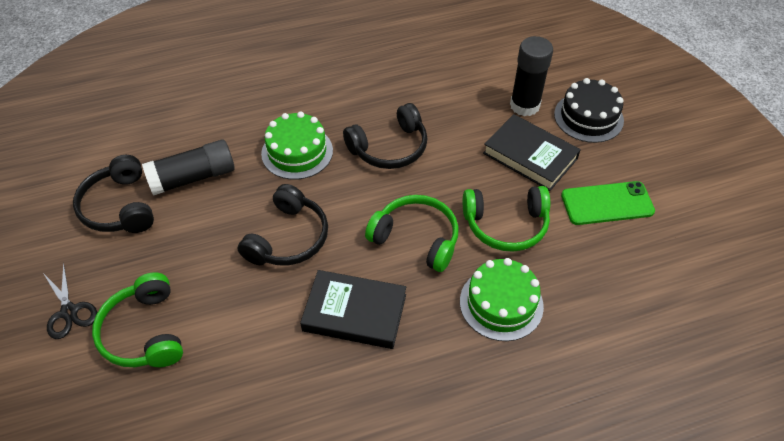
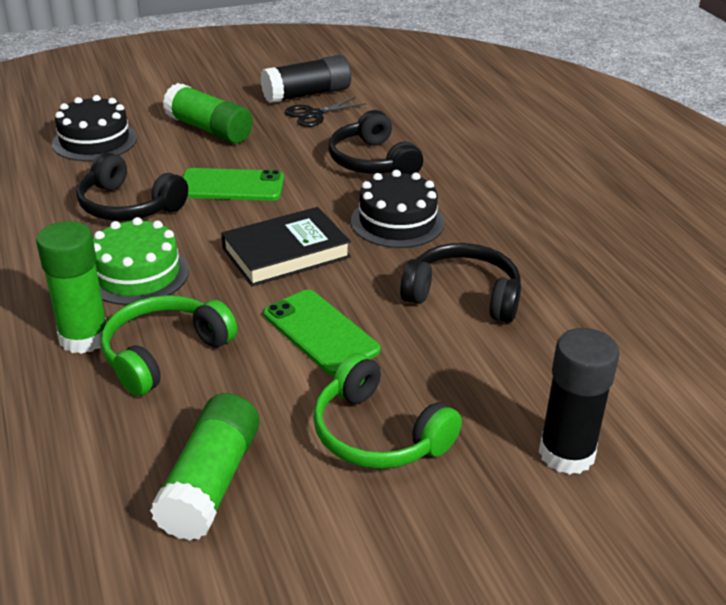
black book: 2 -> 1
black cake: 1 -> 2
green cake: 2 -> 1
green glue stick: 0 -> 3
green headphones: 3 -> 2
green phone: 1 -> 2

